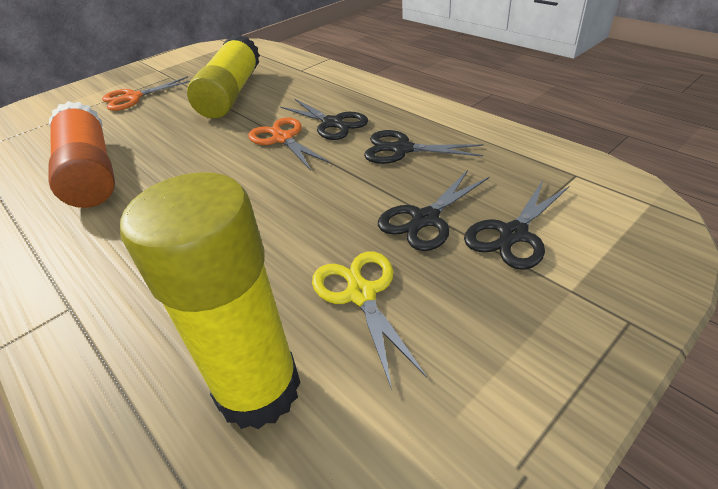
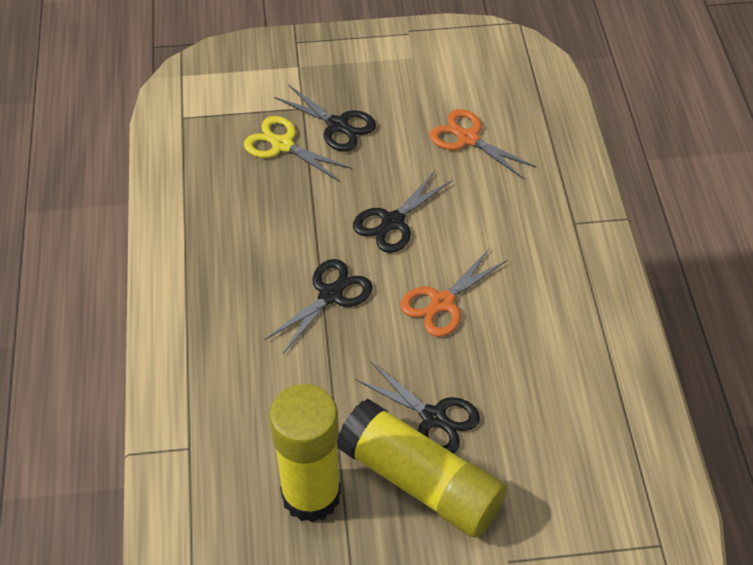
orange glue stick: 1 -> 0

